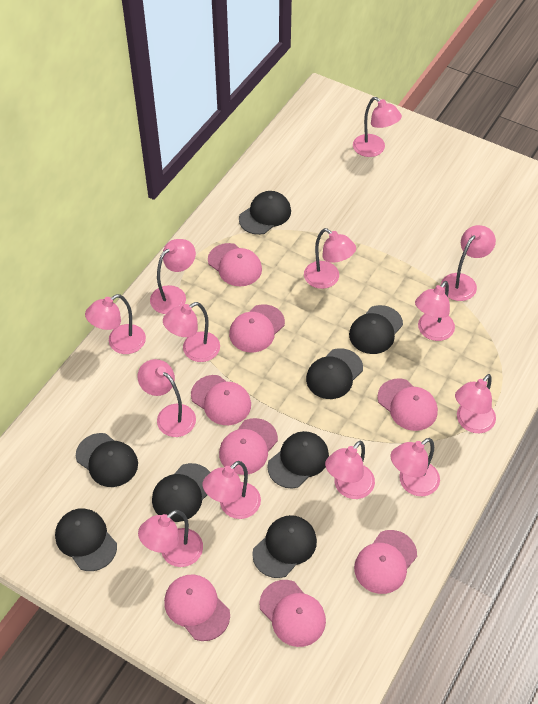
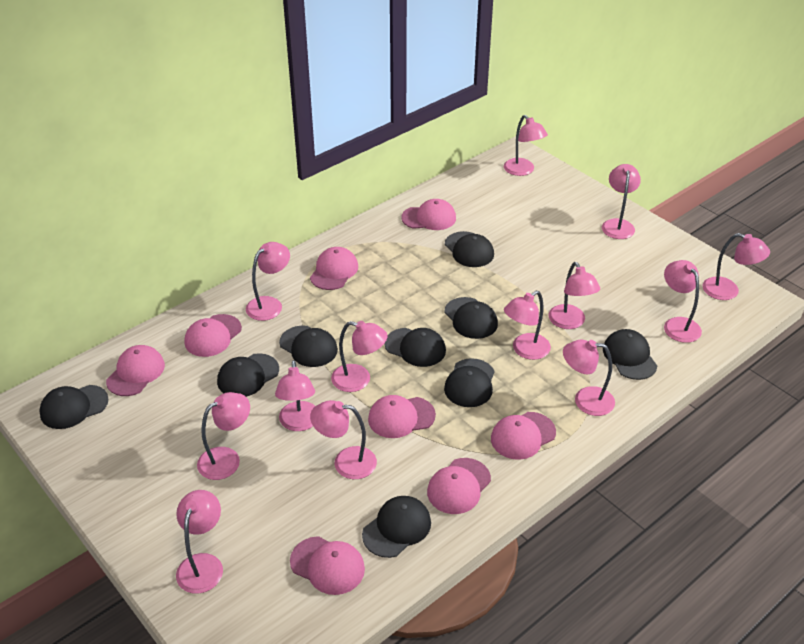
black cap: 8 -> 9

